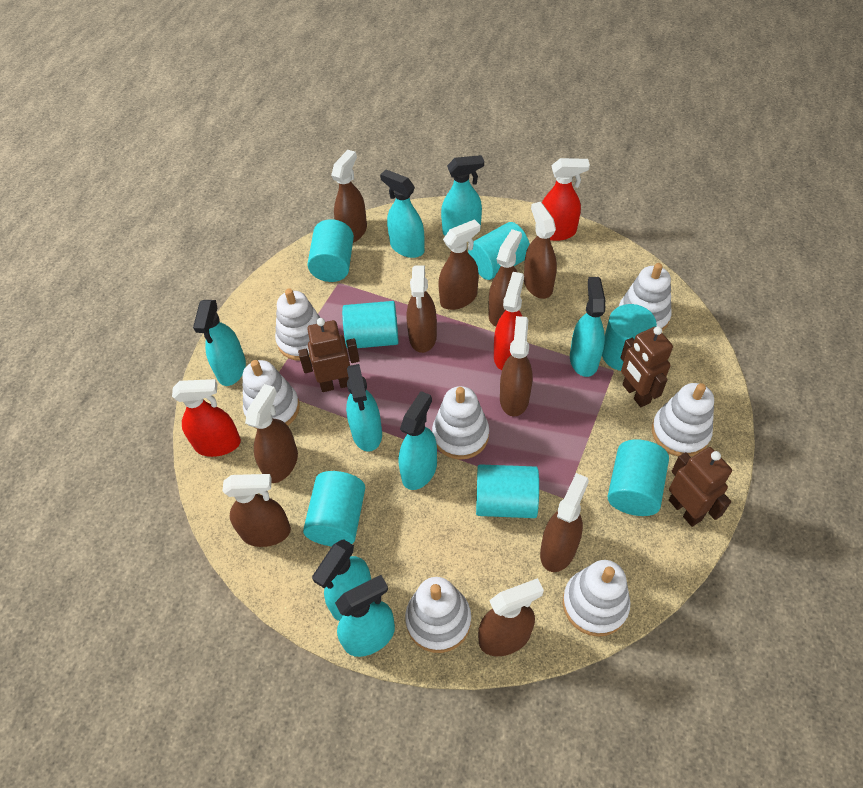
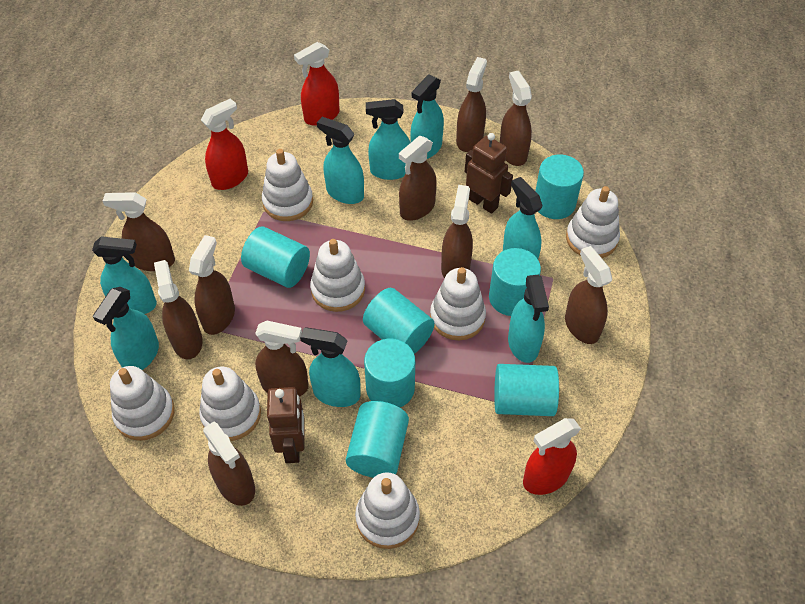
brown robot: 3 -> 2

